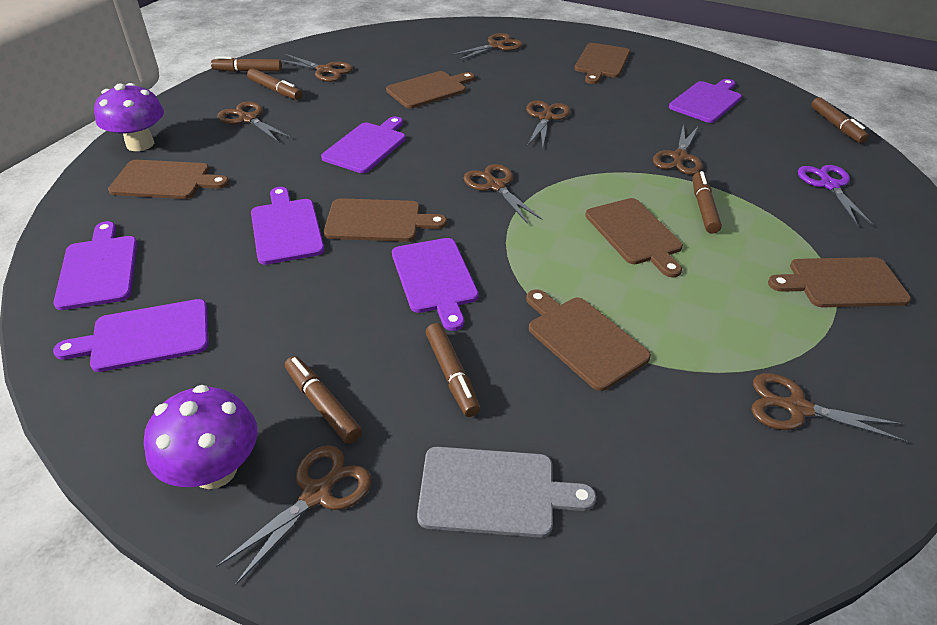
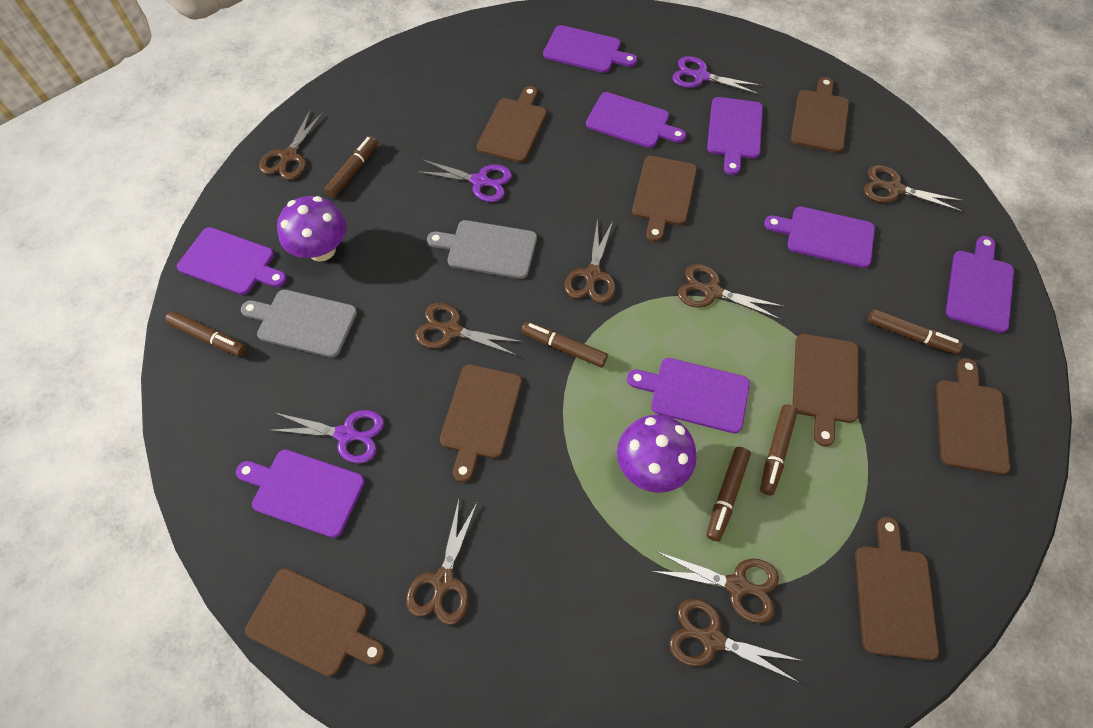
brown cutting board: 7 -> 8
grey cutting board: 1 -> 2
purple cutting board: 6 -> 8
purple scissors: 1 -> 3

